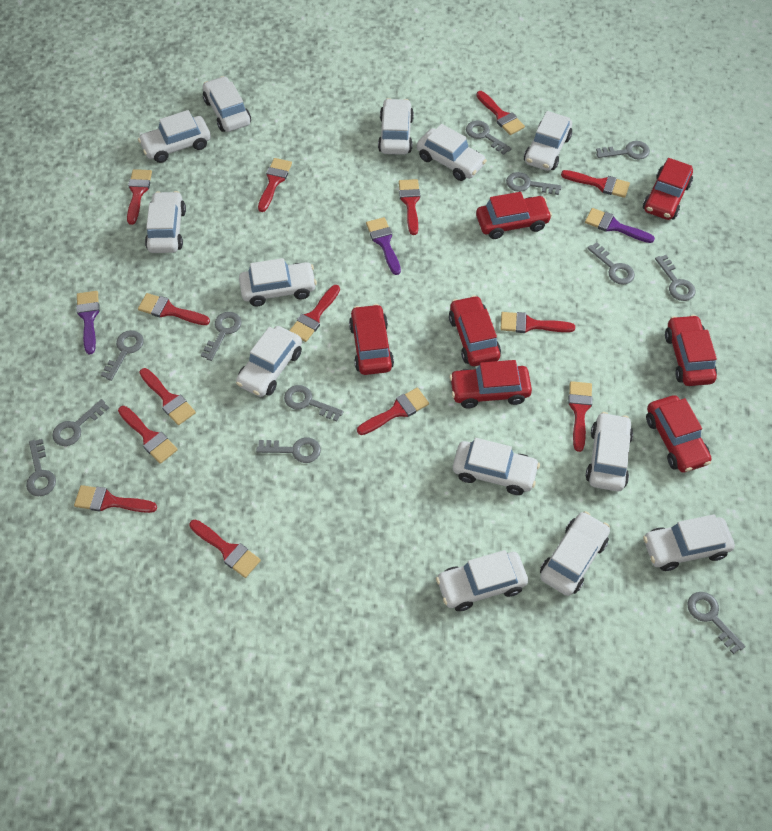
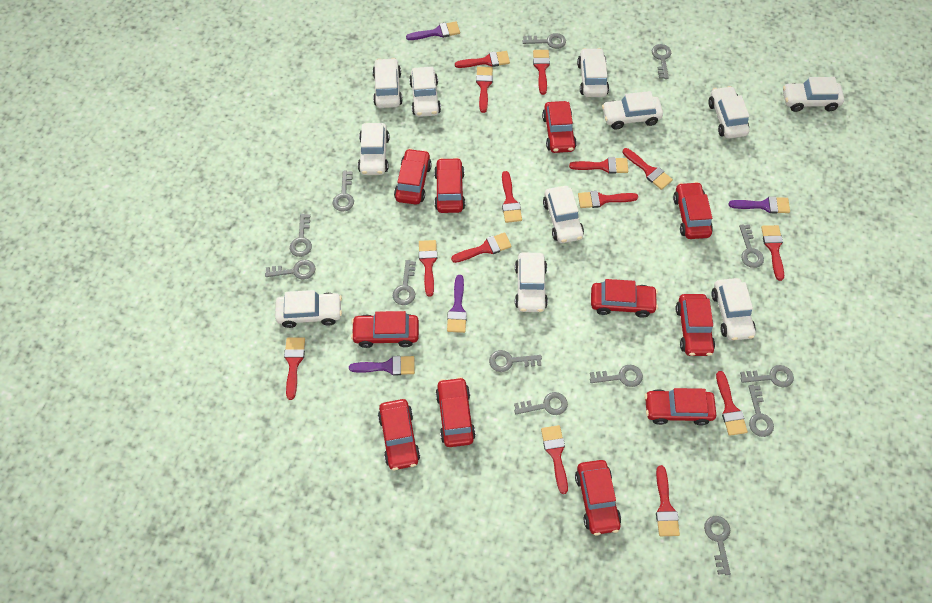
grey key: 12 -> 13
purple brush: 3 -> 4
red car: 7 -> 11
white car: 13 -> 11

